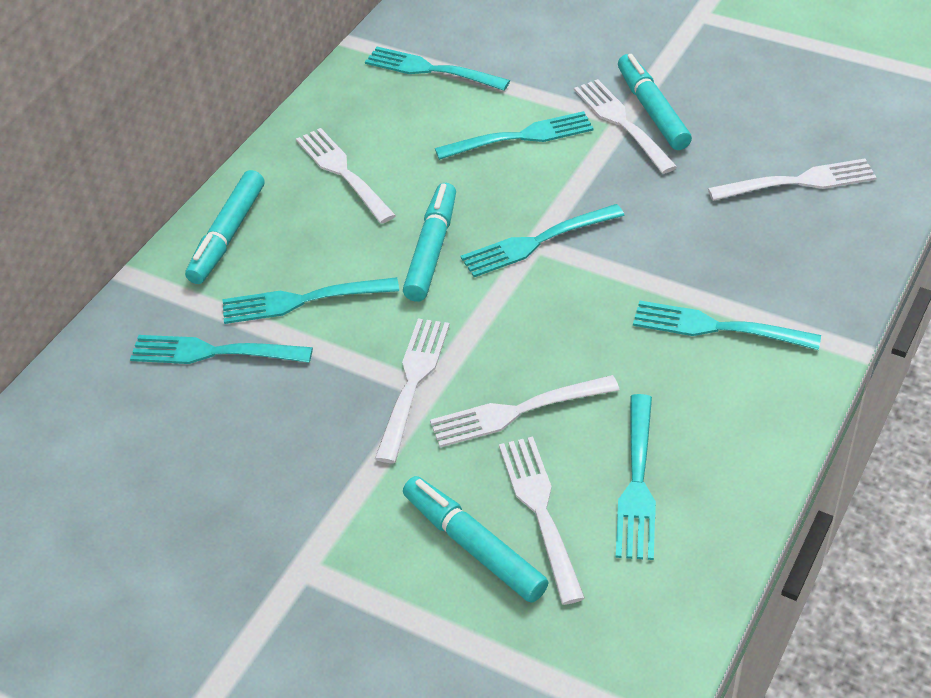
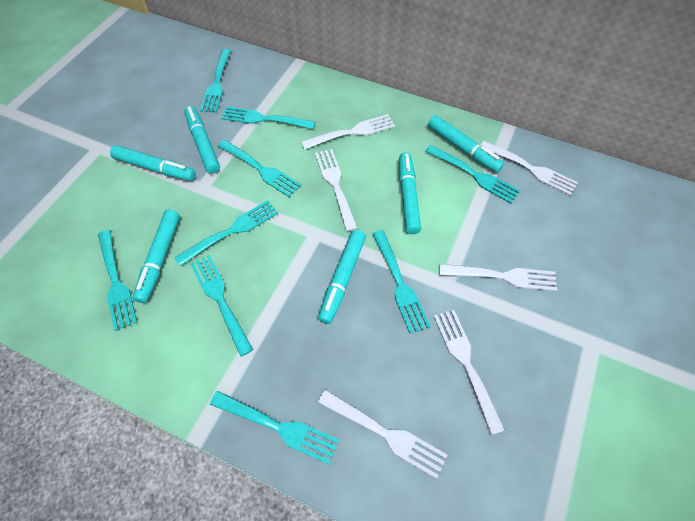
turquoise fork: 7 -> 9
turquoise marker: 4 -> 6

